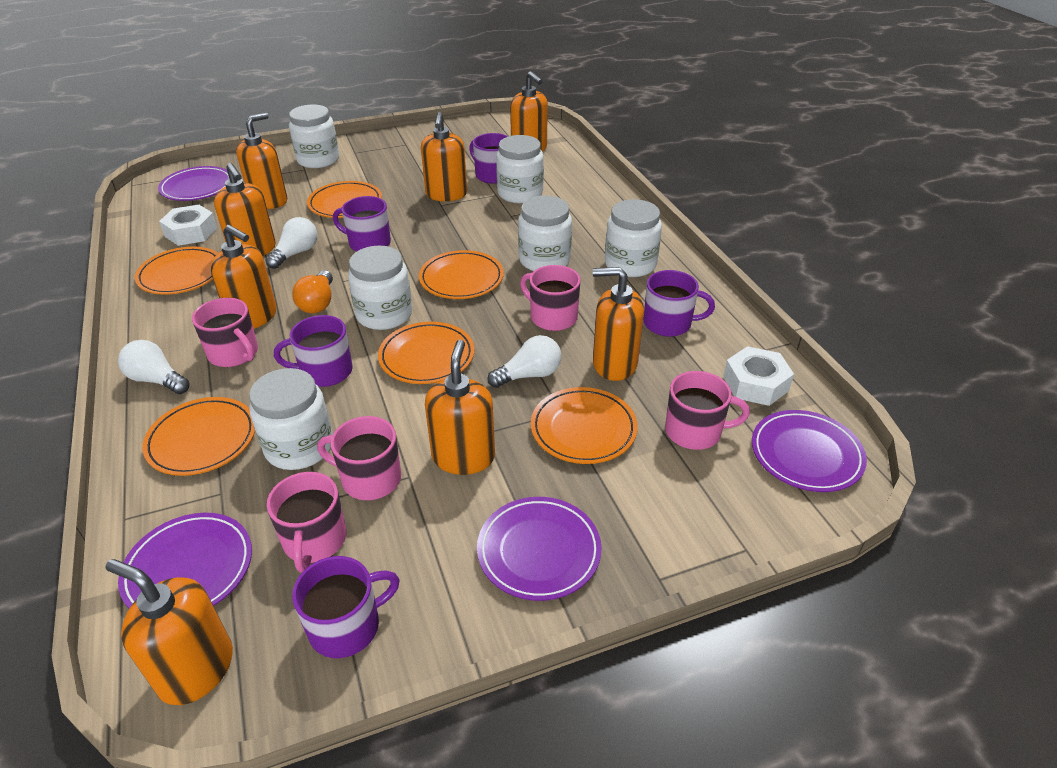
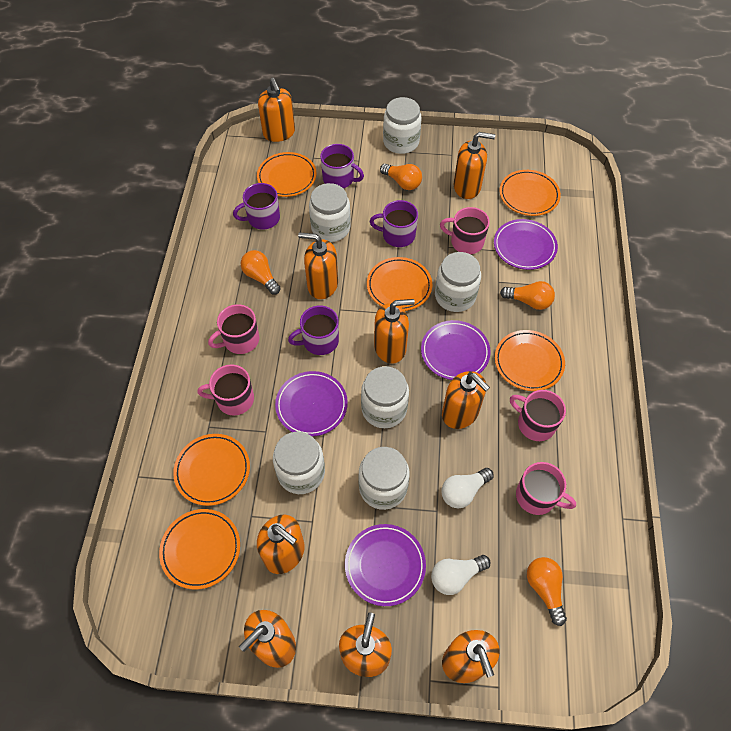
orange light bulb: 1 -> 4
orange soap dispenser: 8 -> 9
purple mug: 5 -> 4
white light bulb: 3 -> 2
white nut: 2 -> 0

